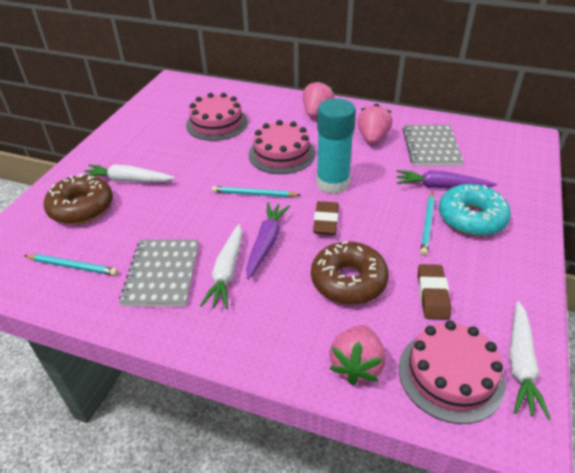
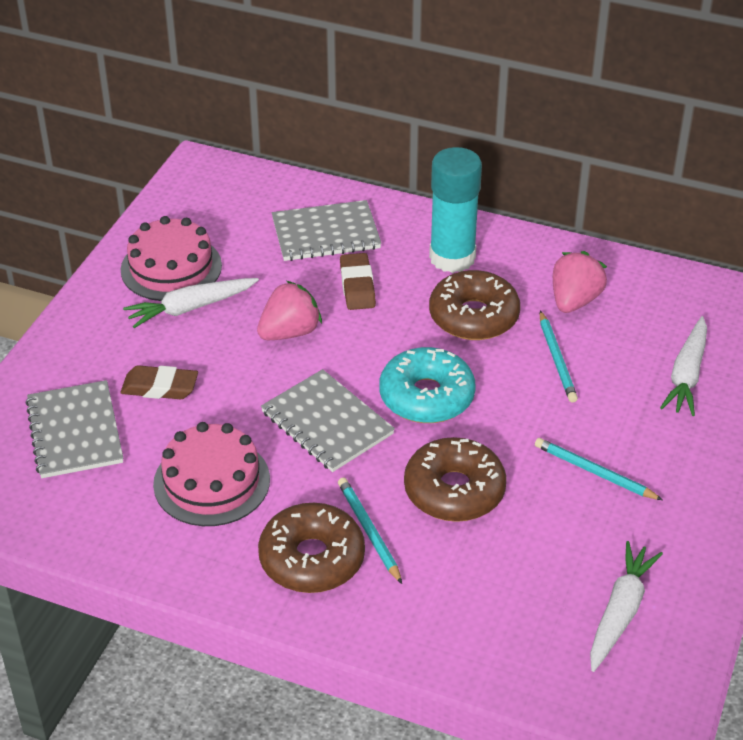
brown donut: 2 -> 3
grey notebook: 2 -> 3
pink cake: 3 -> 2
pink strawberry: 3 -> 2
purple carrot: 2 -> 0

